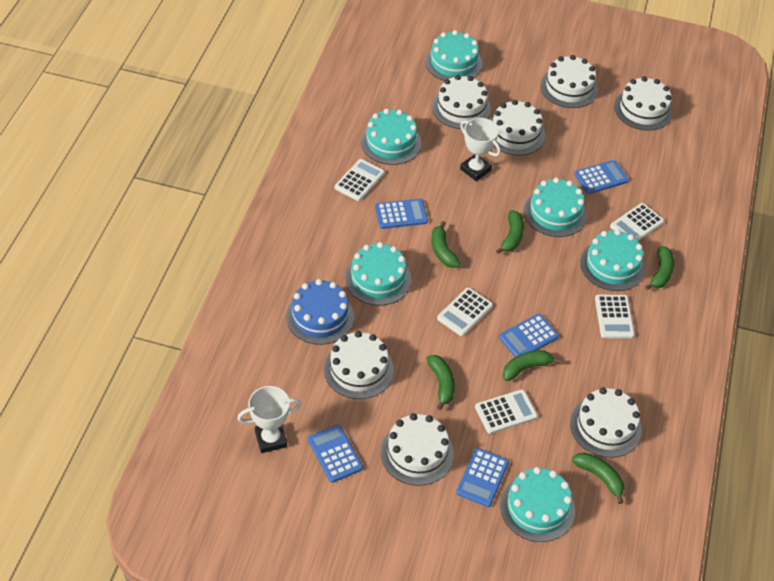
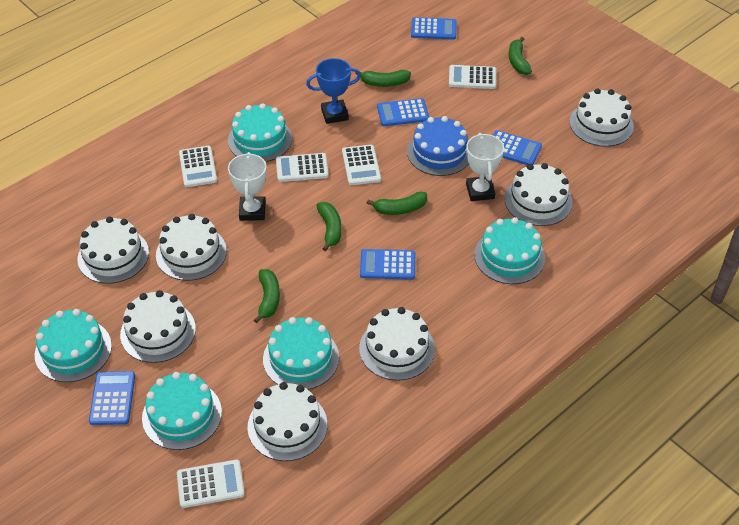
blue trophy: 0 -> 1
green banana: 6 -> 5
turquoise cake: 6 -> 5

